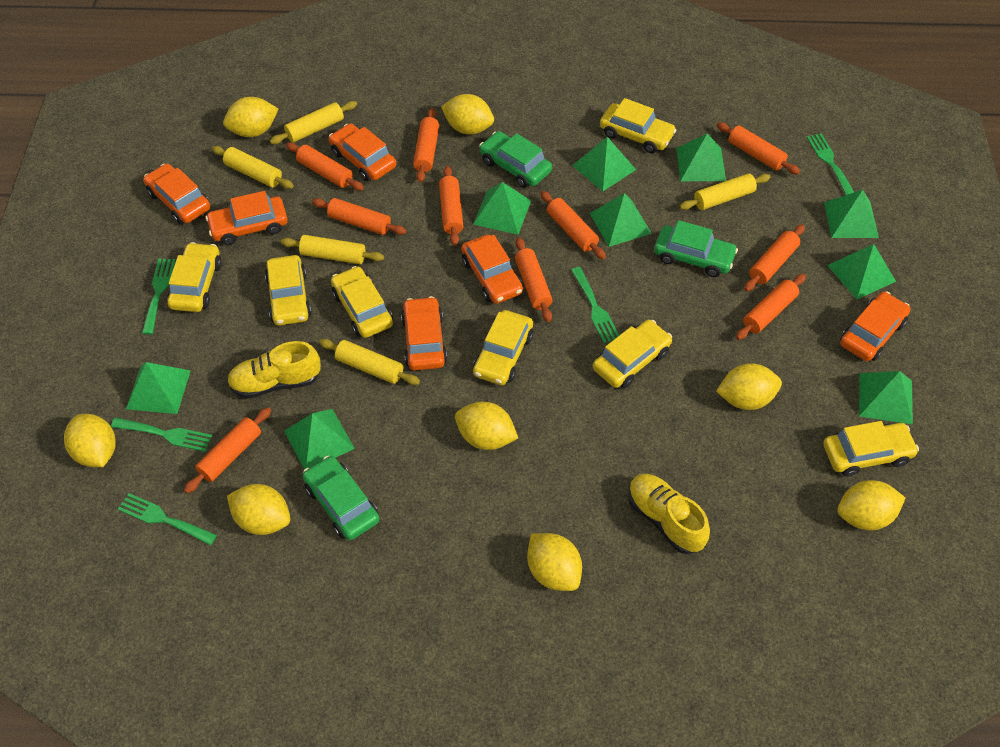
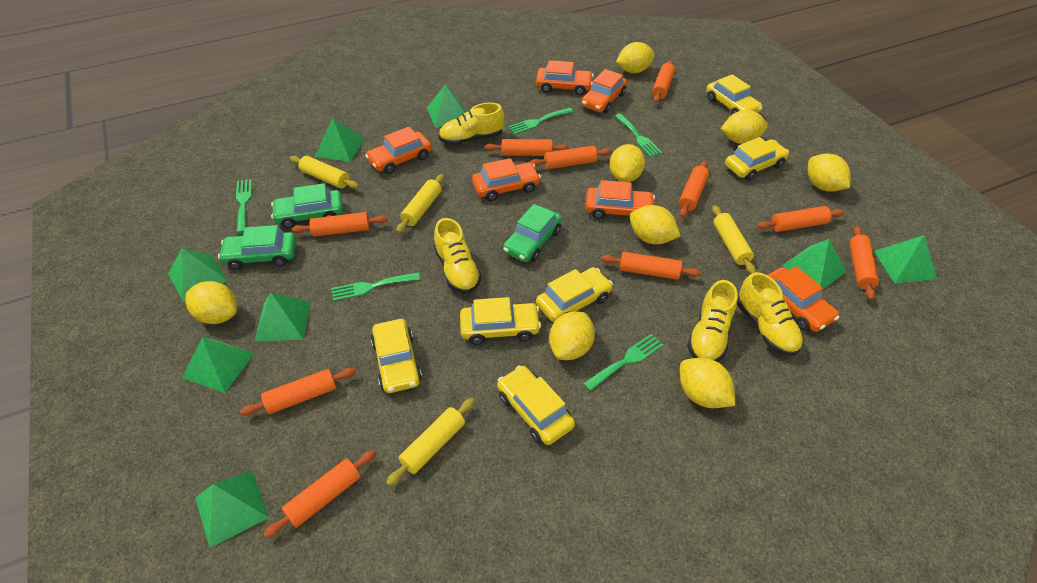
green pyramid: 9 -> 8
yellow car: 7 -> 6
yellow rolling pin: 5 -> 4
yellow shoe: 2 -> 4

